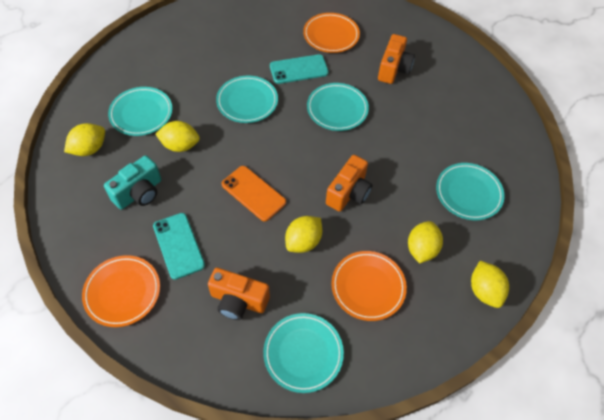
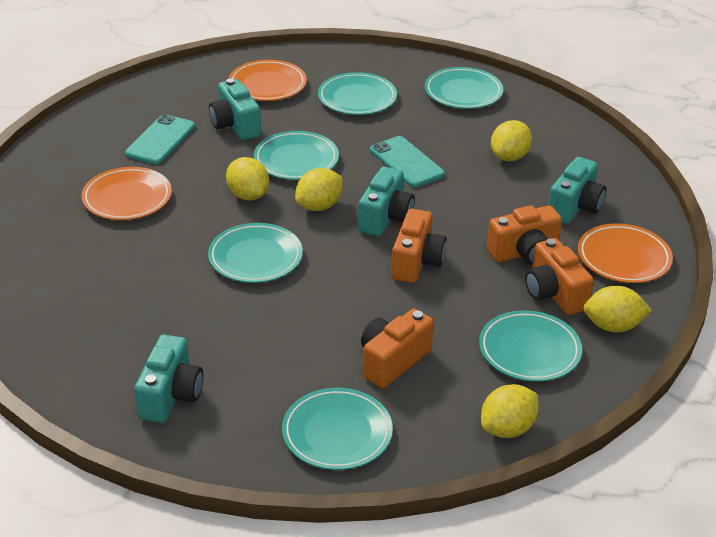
orange camera: 3 -> 4
orange phone: 1 -> 0
turquoise camera: 1 -> 4
turquoise plate: 5 -> 6

